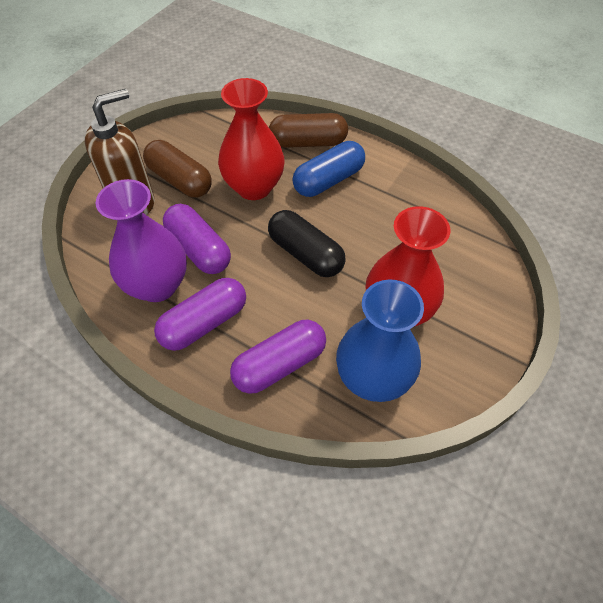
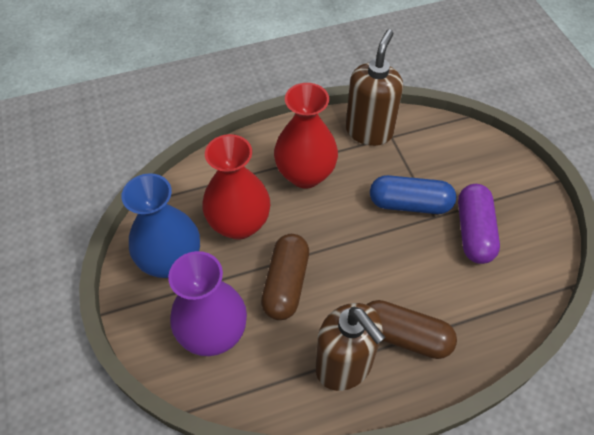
black capsule: 1 -> 0
brown soap dispenser: 1 -> 2
purple capsule: 3 -> 1

